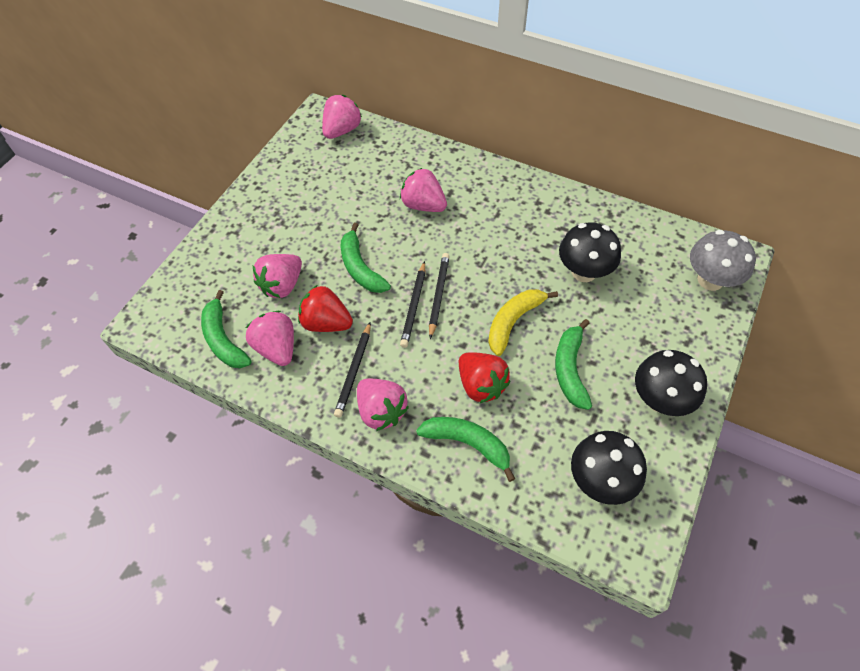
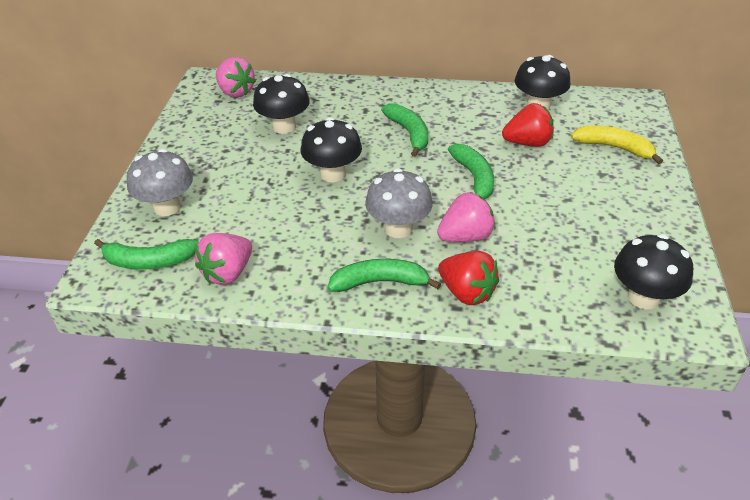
black mushroom: 3 -> 4
black pencil: 3 -> 0
grey mushroom: 1 -> 2
pink strawberry: 5 -> 3

